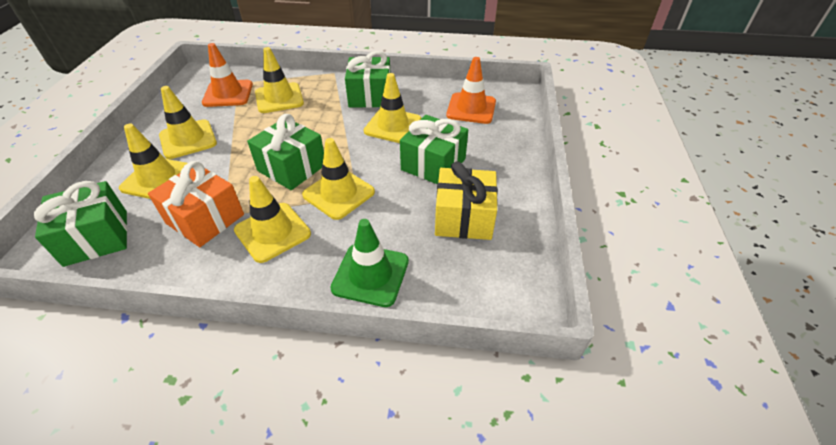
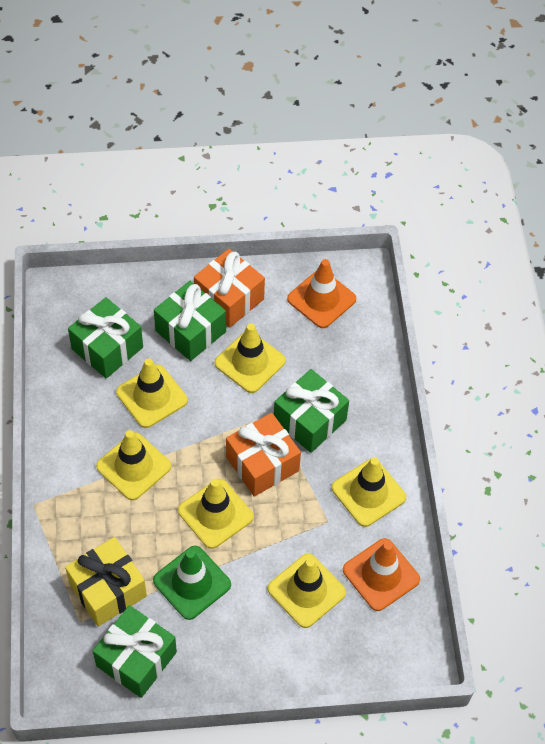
orange gift: 1 -> 2

